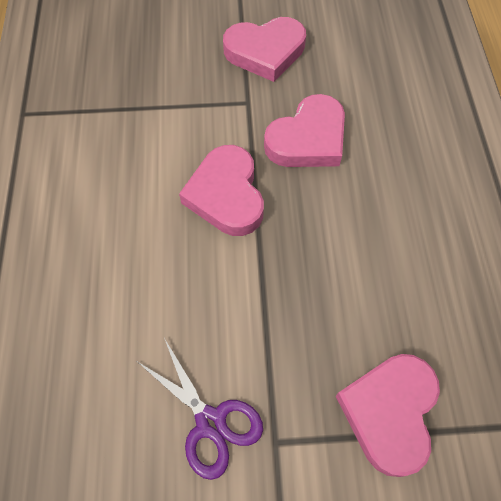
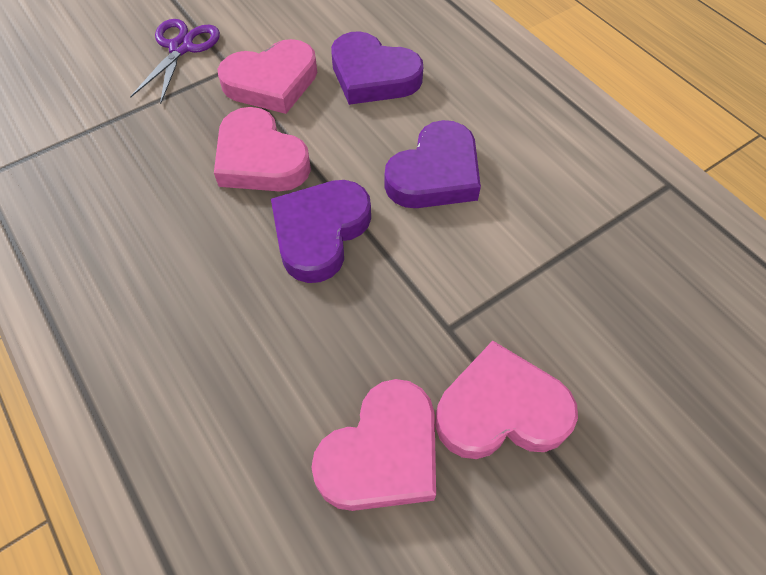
purple heart: 0 -> 3

